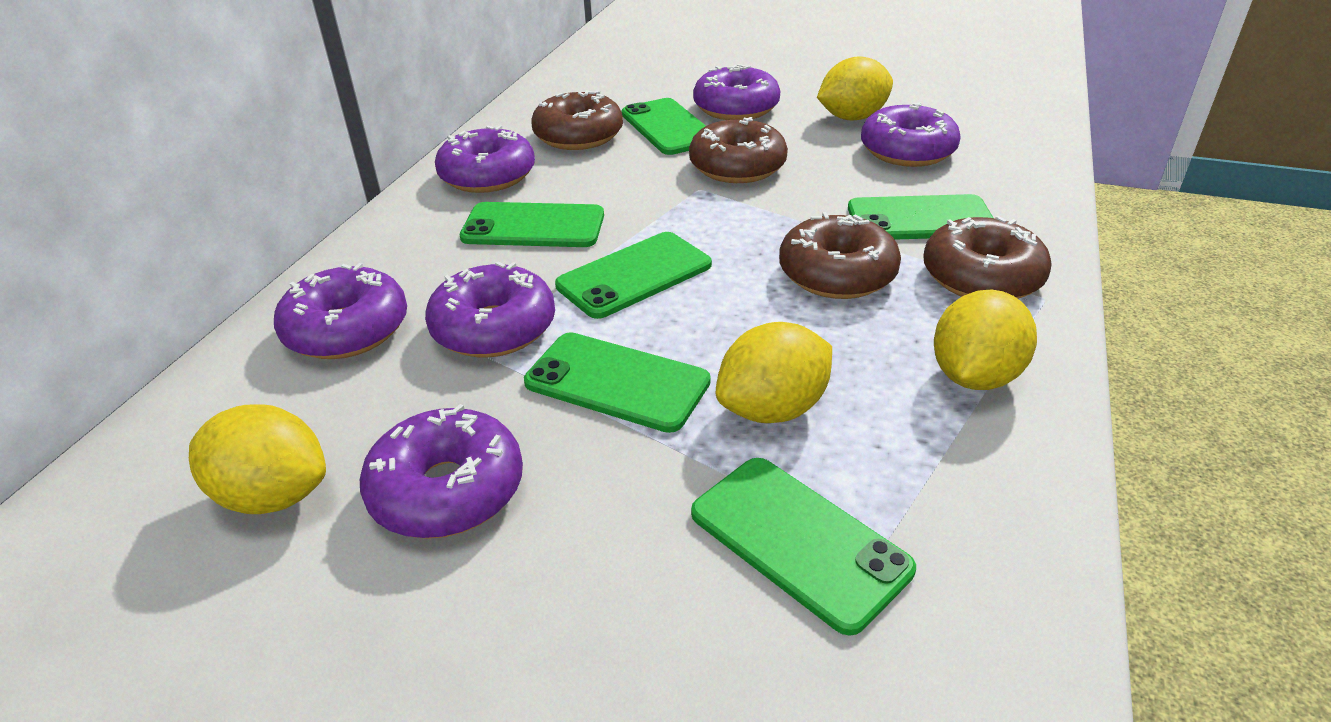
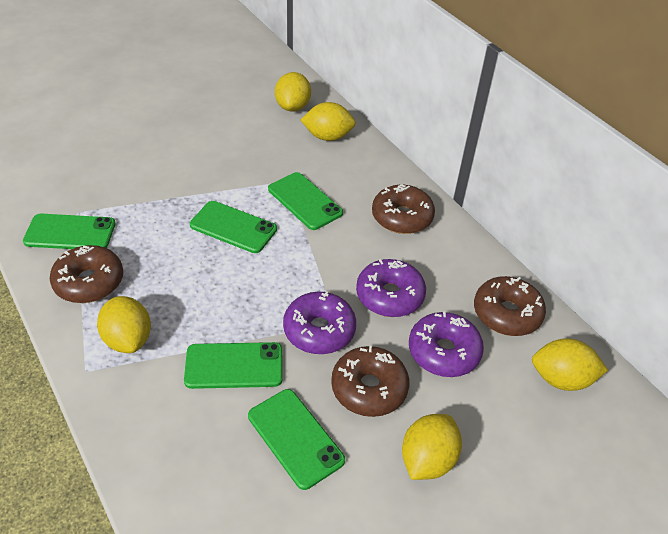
green phone: 6 -> 5
purple donut: 6 -> 3
yellow lemon: 4 -> 5

